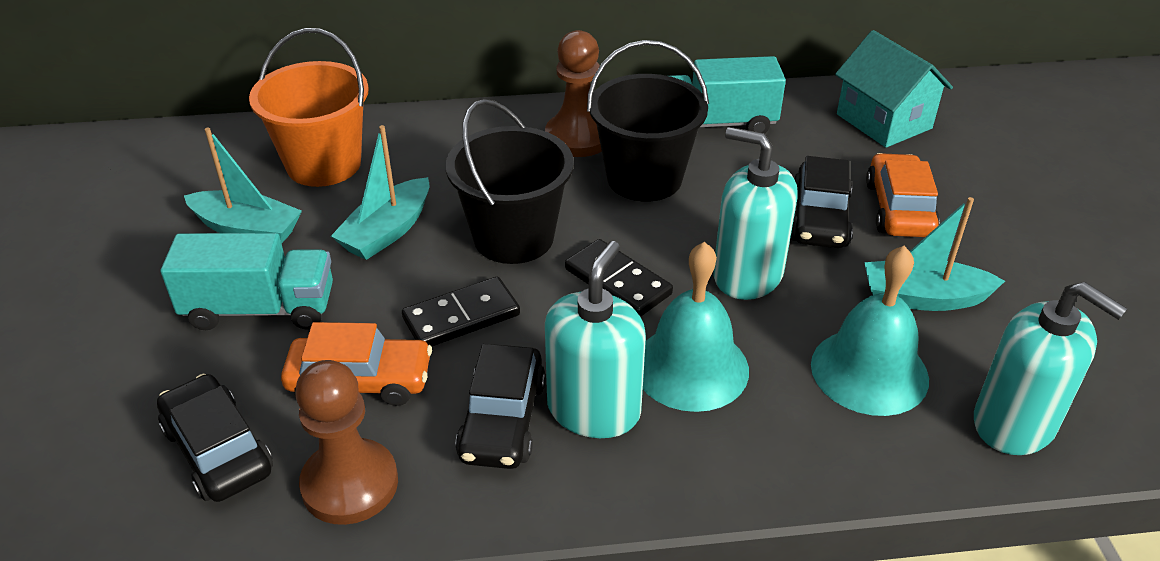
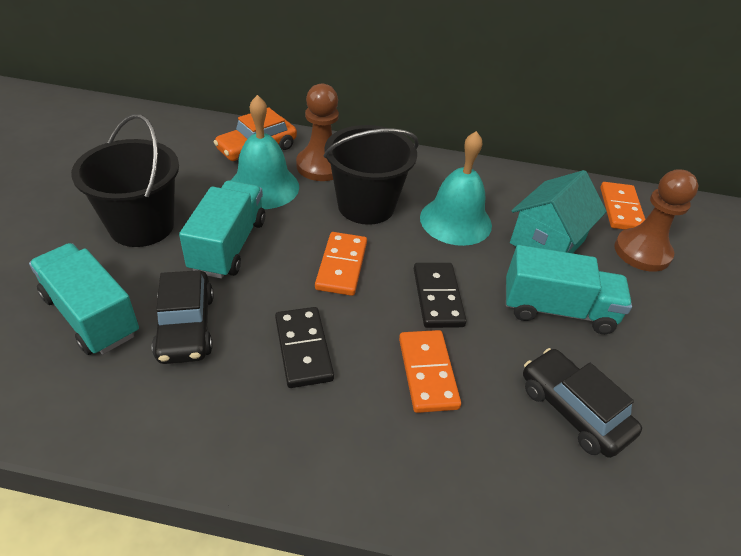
black car: 3 -> 2
orange bucket: 1 -> 0
orange car: 2 -> 1
orange domino: 0 -> 3
turquoise boat: 3 -> 0
turquoise soap dispenser: 3 -> 0
turquoise truck: 2 -> 3

